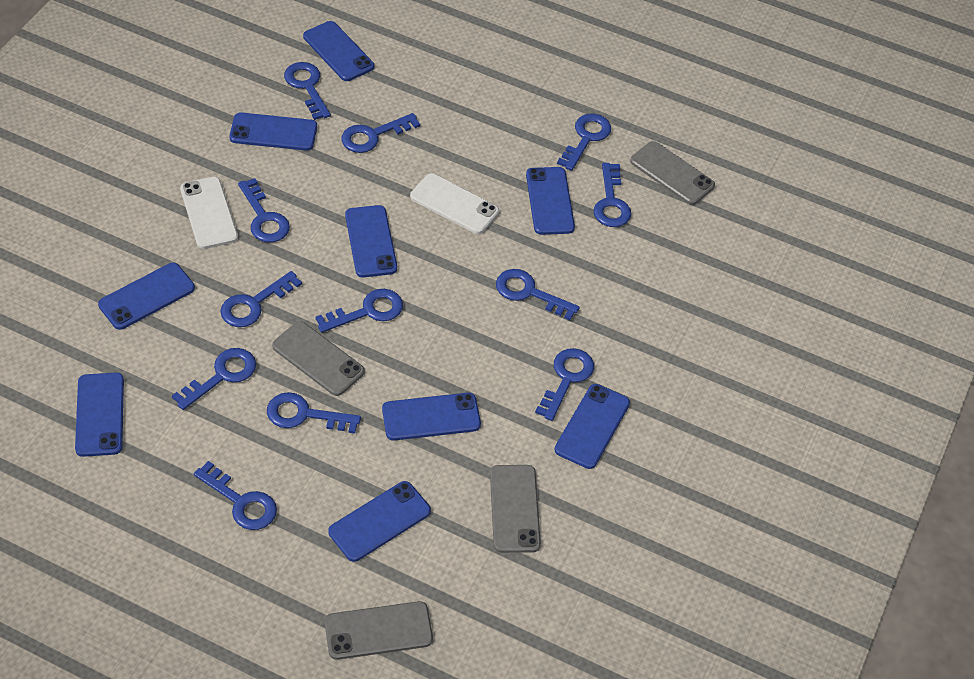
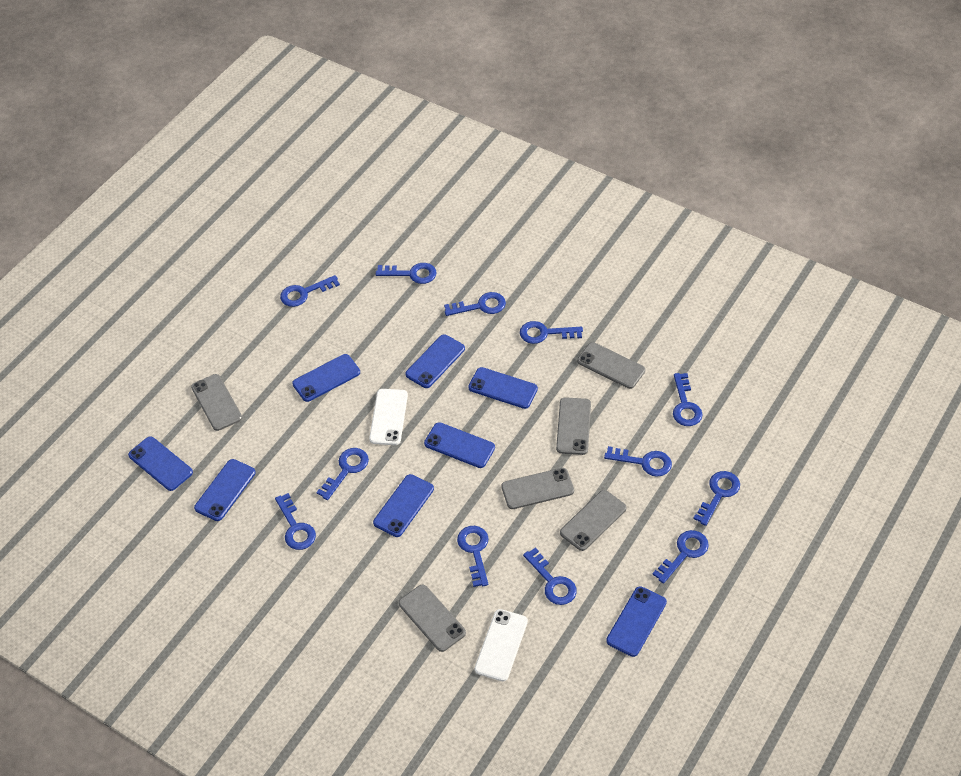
blue phone: 9 -> 8
grey phone: 4 -> 6

